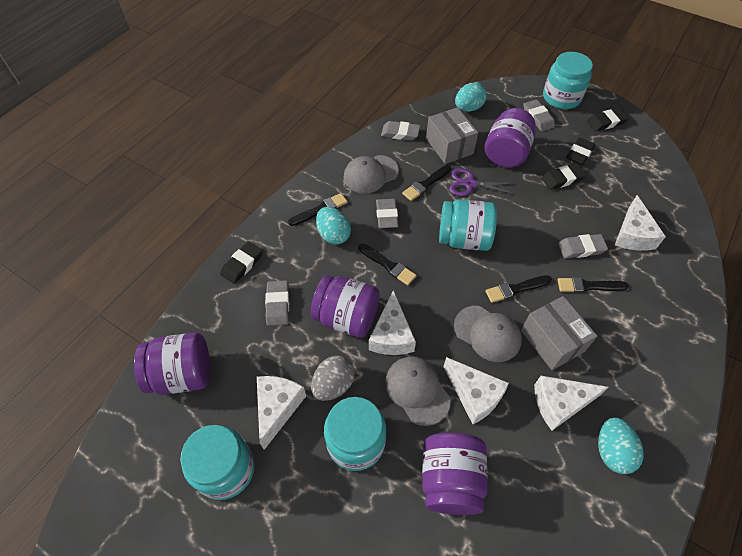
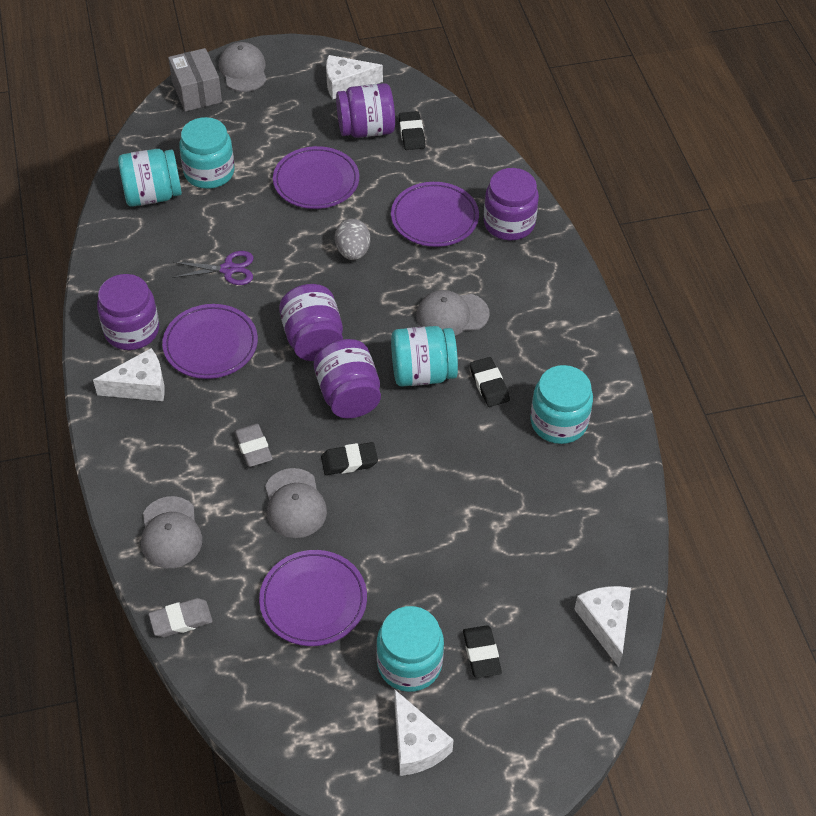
black brush: 5 -> 0
grey box: 2 -> 1
grey cap: 3 -> 4
grey eraser: 5 -> 2
purple jar: 4 -> 5
purple plate: 0 -> 4
turquoise egg: 3 -> 0
turquoise jar: 4 -> 5
white cheese: 5 -> 4

